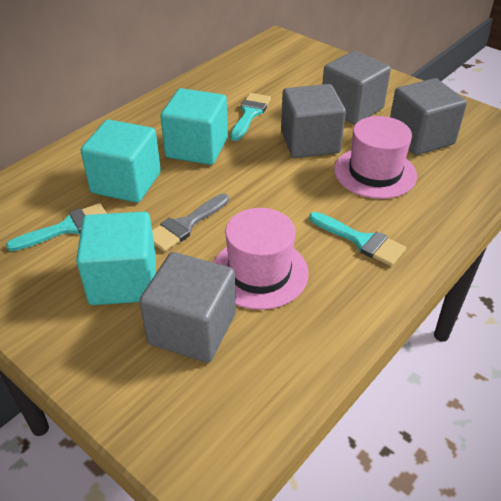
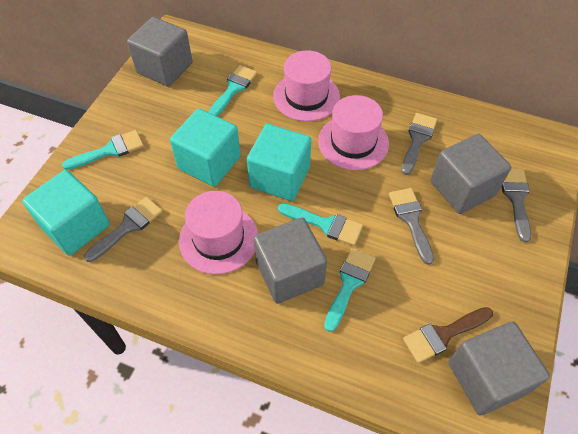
brown brush: 0 -> 1
grey brush: 1 -> 4
pink hat: 2 -> 3
turquoise brush: 3 -> 4

